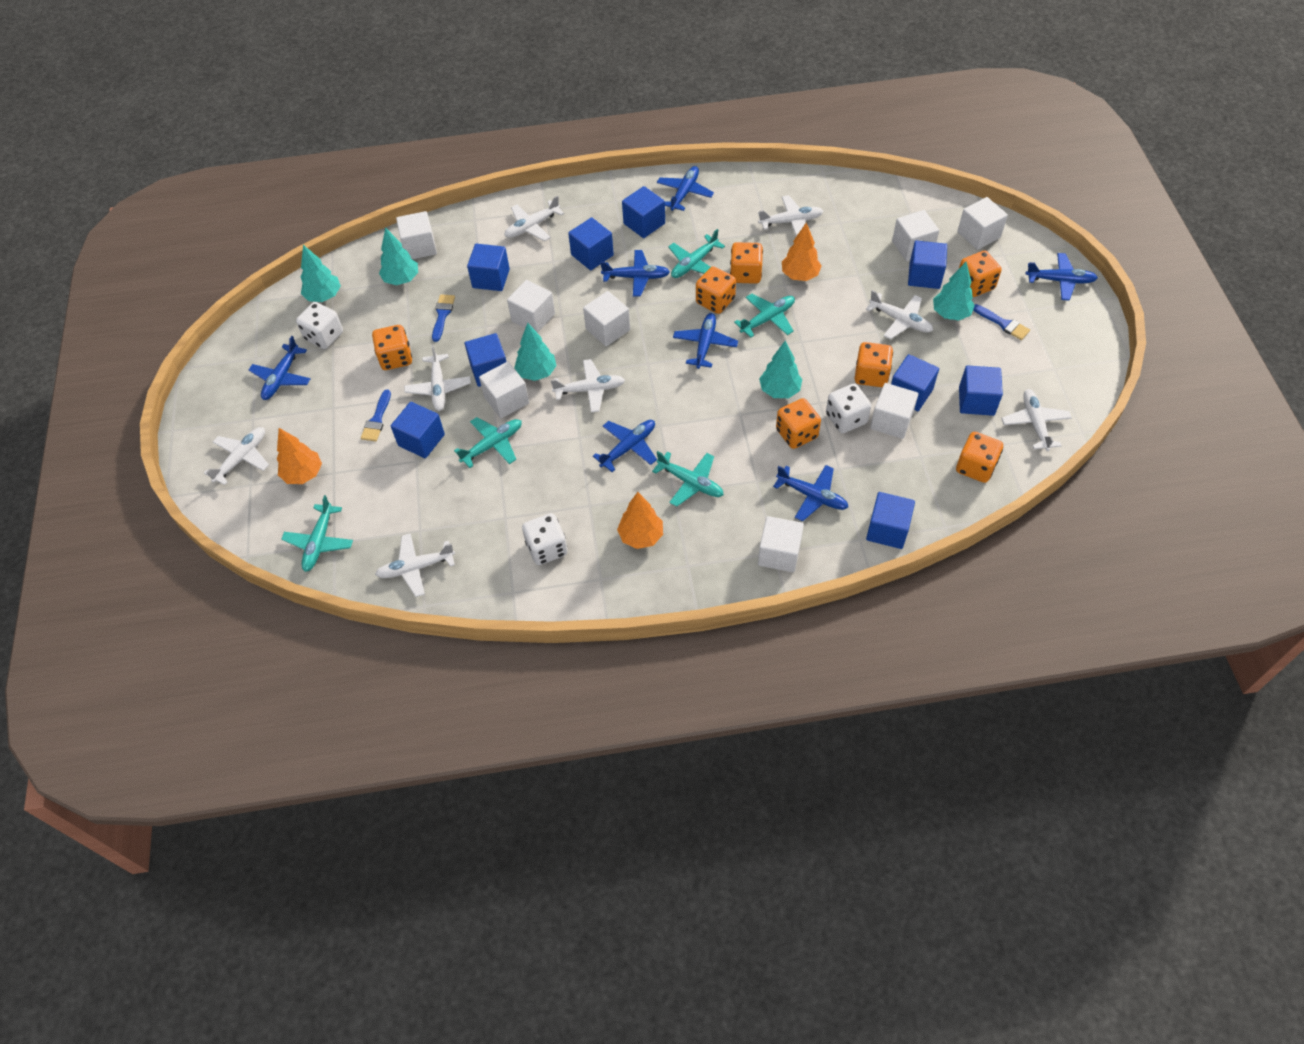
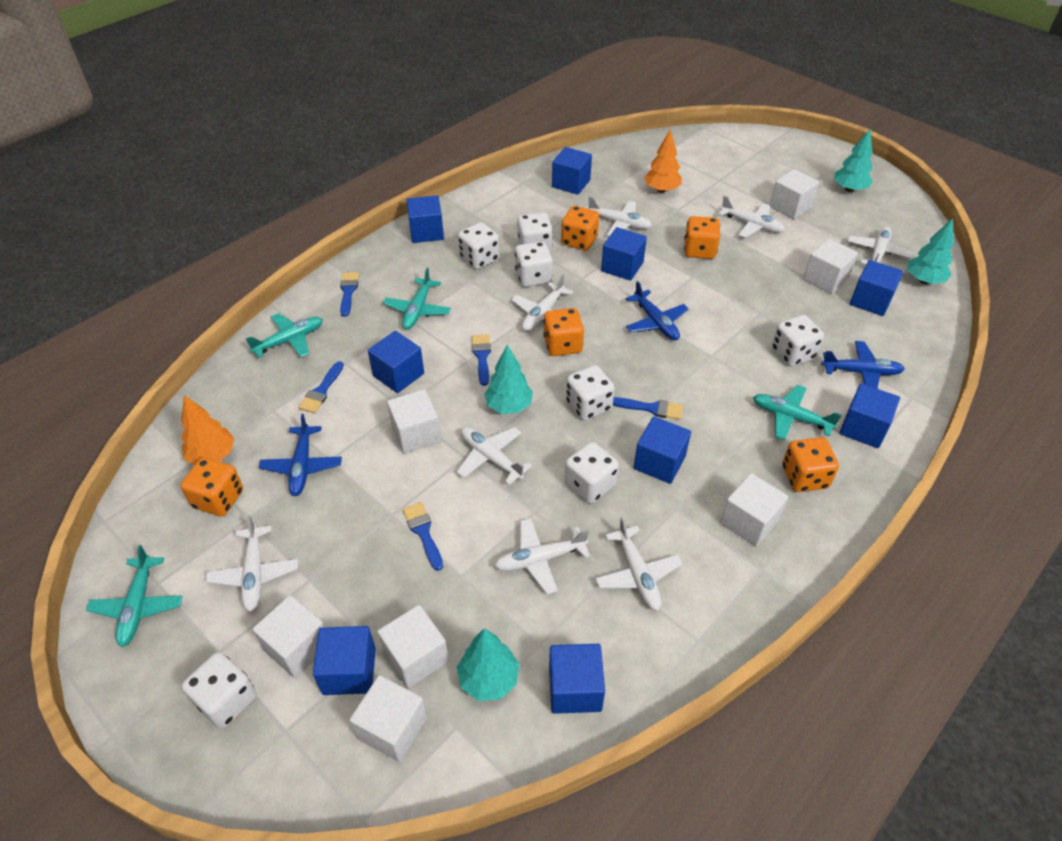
blue brush: 3 -> 5
blue plane: 7 -> 3
orange dice: 7 -> 5
orange tree: 3 -> 2
turquoise plane: 5 -> 4
turquoise tree: 5 -> 4
white cube: 8 -> 7
white dice: 3 -> 7

